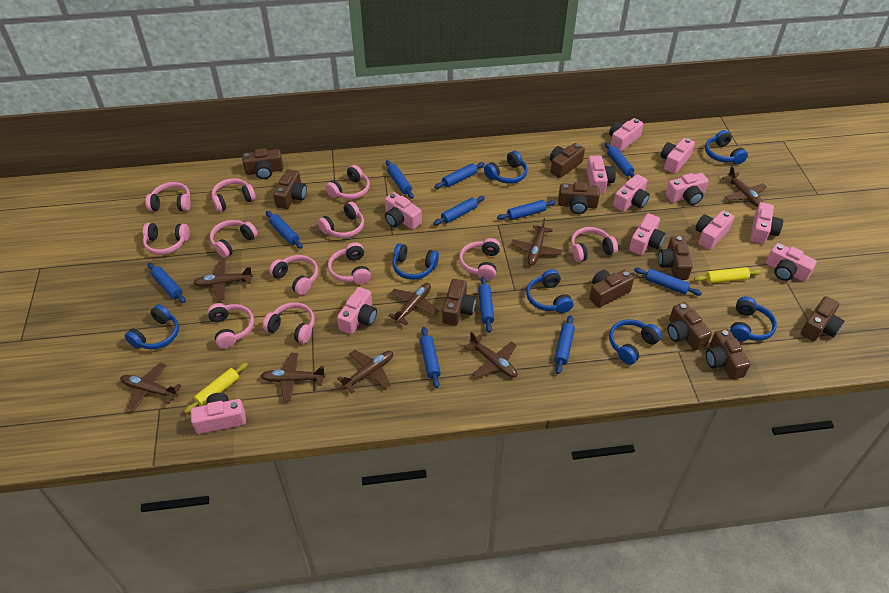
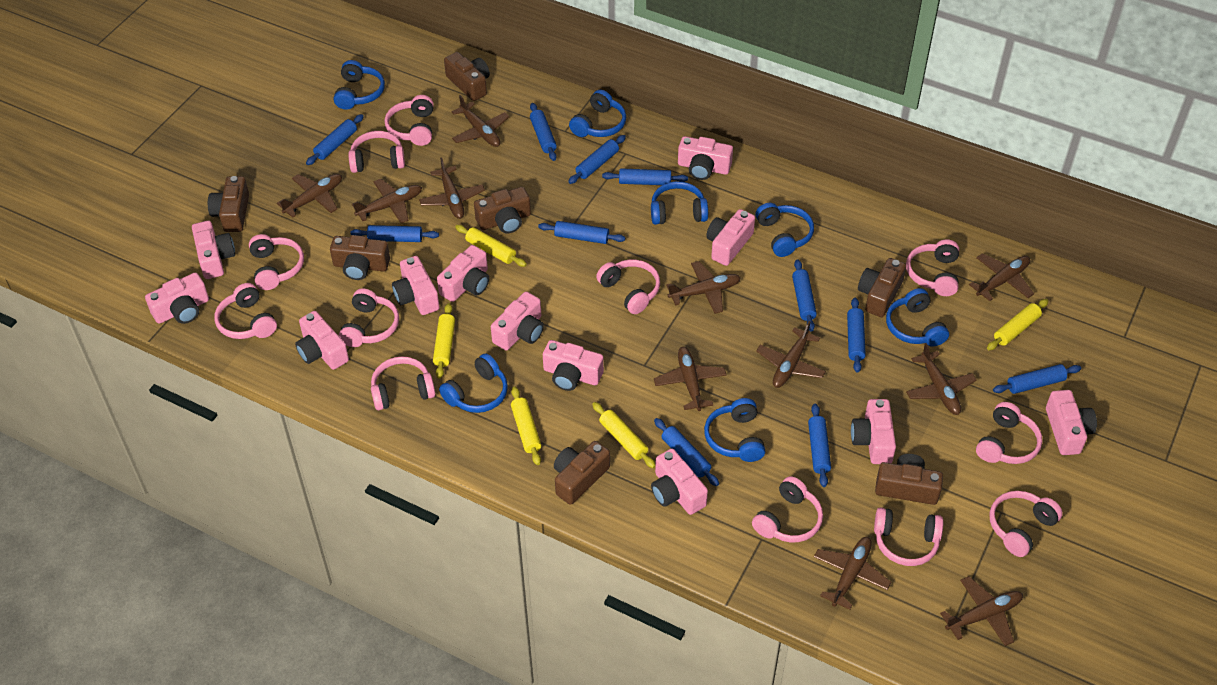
brown camera: 10 -> 7
brown plane: 8 -> 11
yellow rolling pin: 2 -> 5

